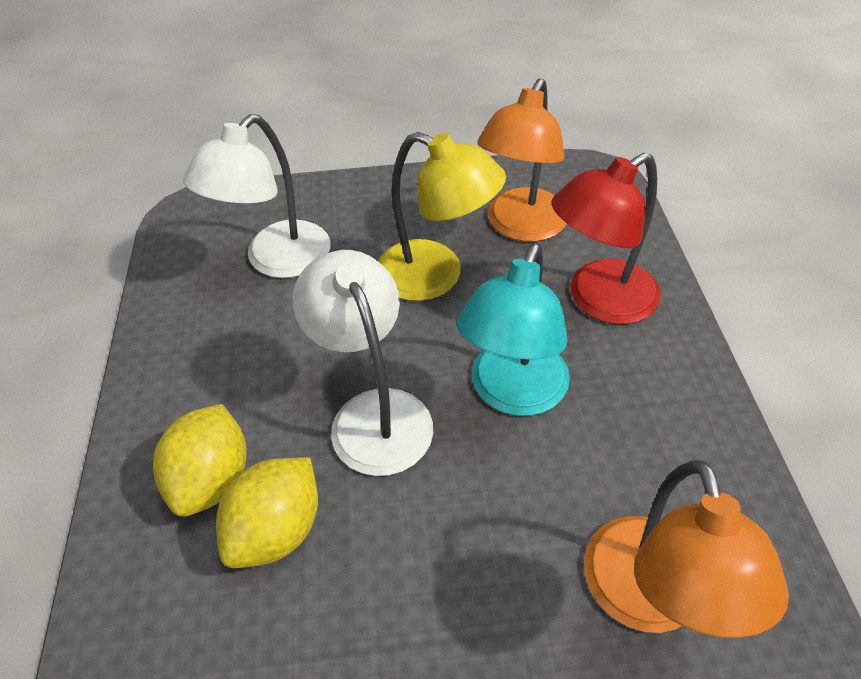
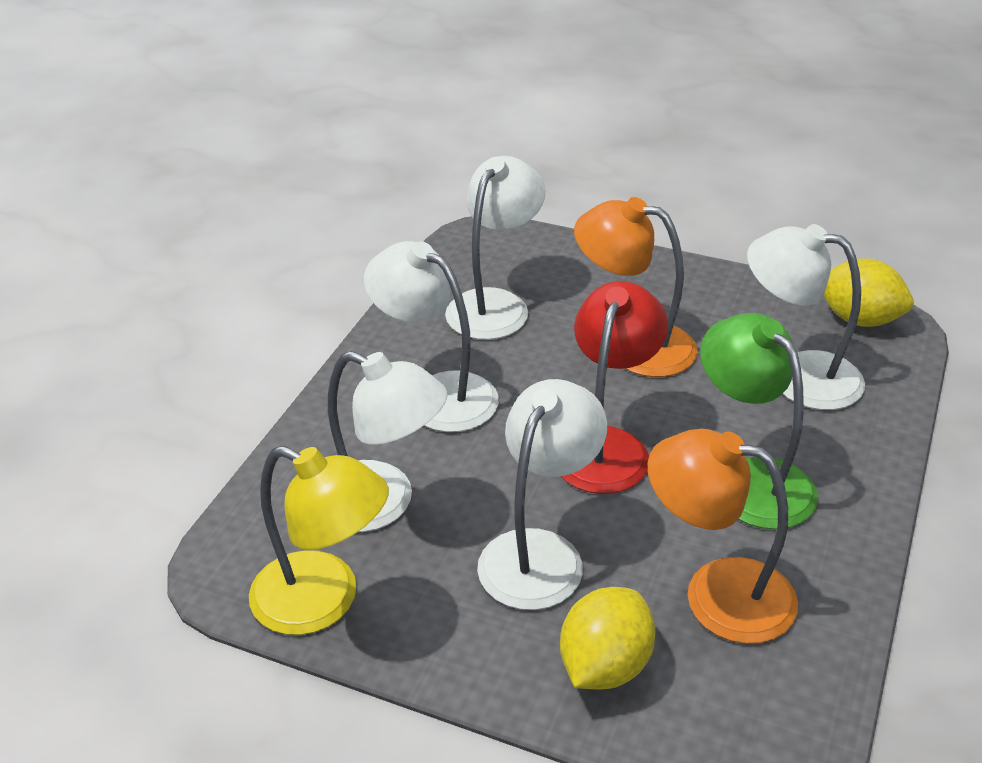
green lamp: 0 -> 1
turquoise lamp: 1 -> 0
white lamp: 2 -> 5

